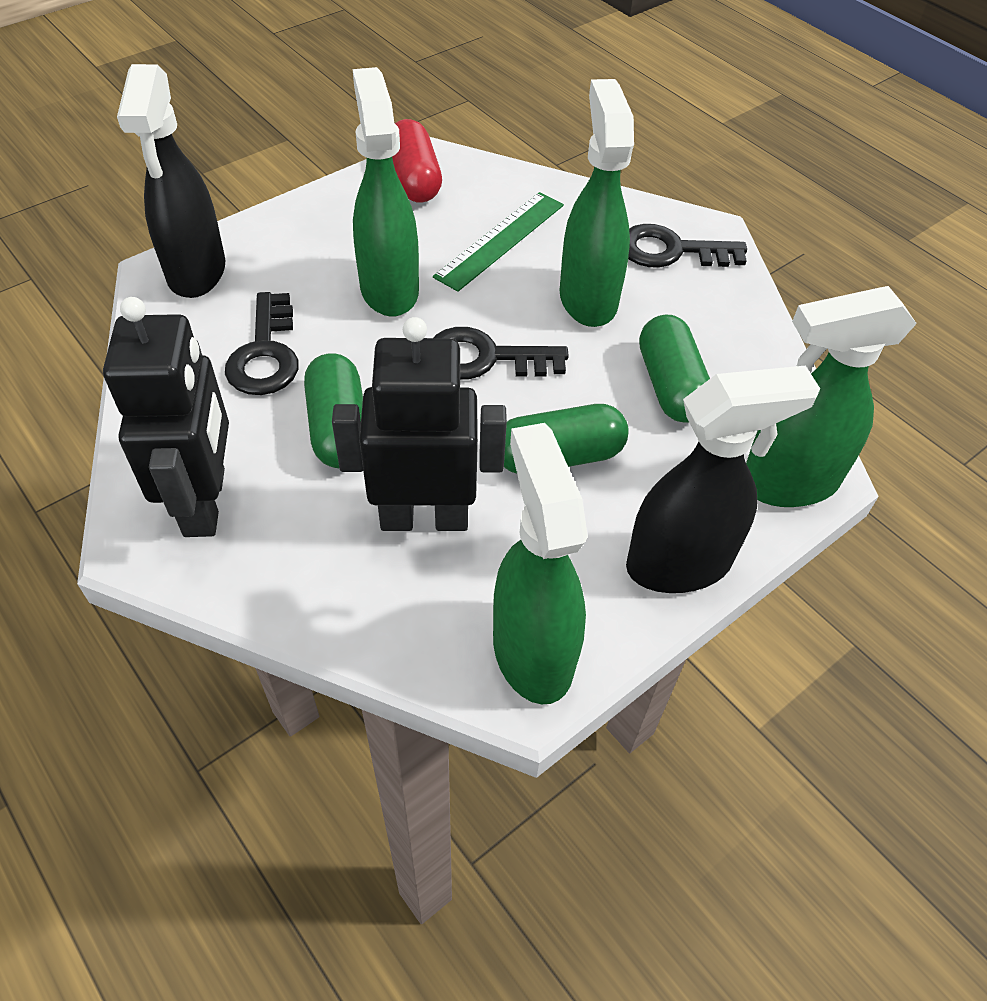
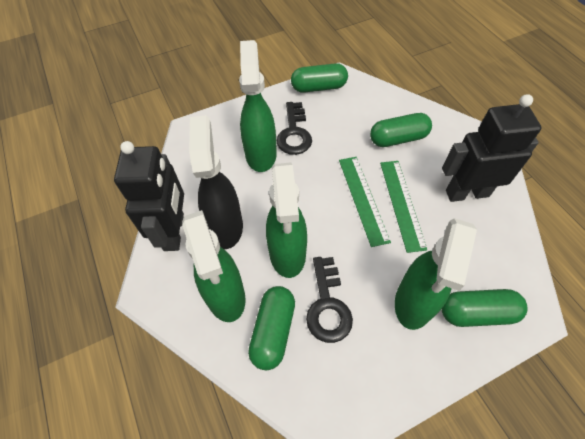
black key: 3 -> 2
black spray bottle: 2 -> 1
green capsule: 3 -> 4
green ruler: 1 -> 2
red capsule: 1 -> 0

